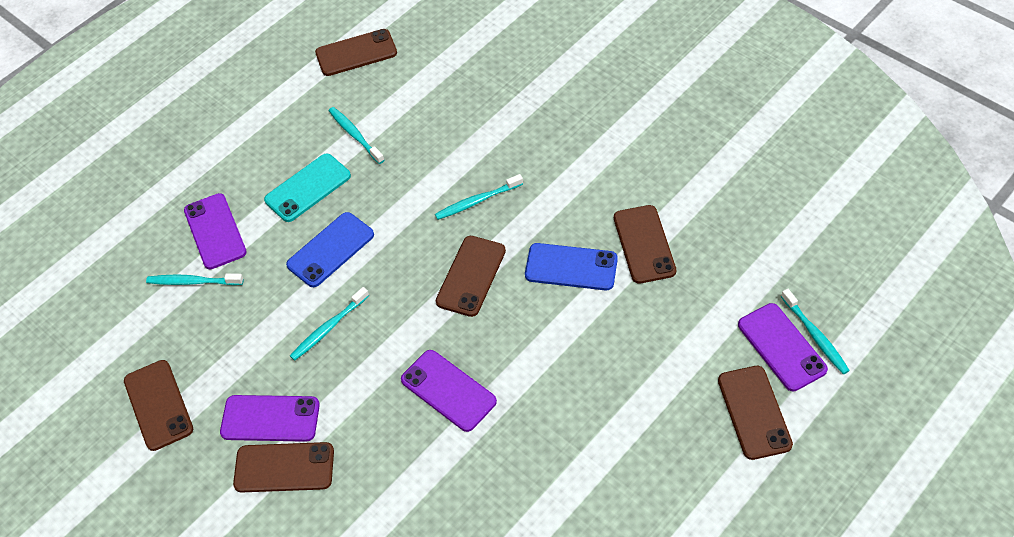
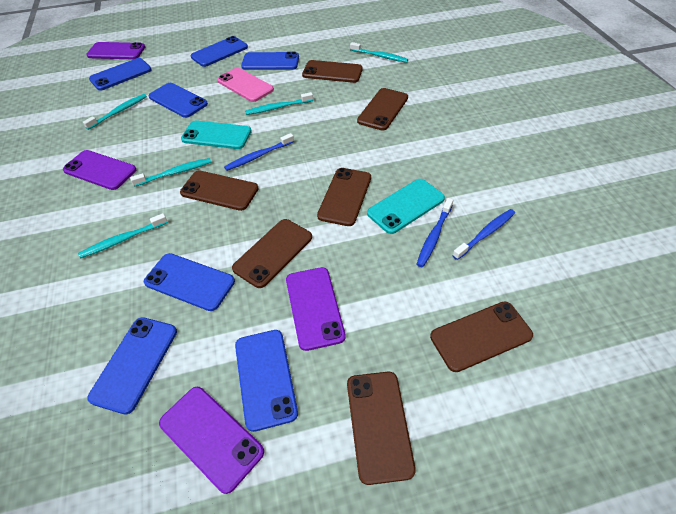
blue phone: 2 -> 7
blue toothbrush: 0 -> 3
brown phone: 6 -> 7
pink phone: 0 -> 1
turquoise phone: 1 -> 2

